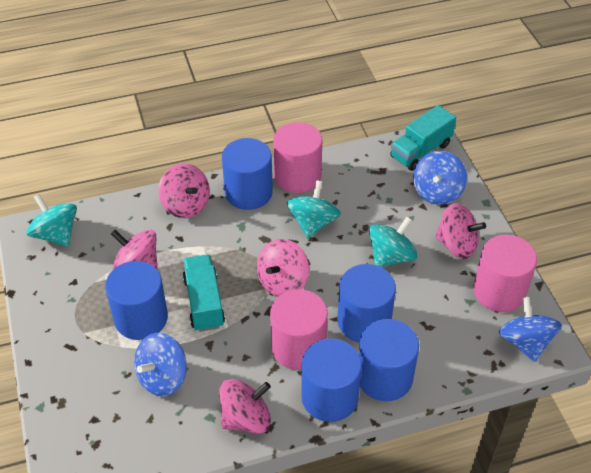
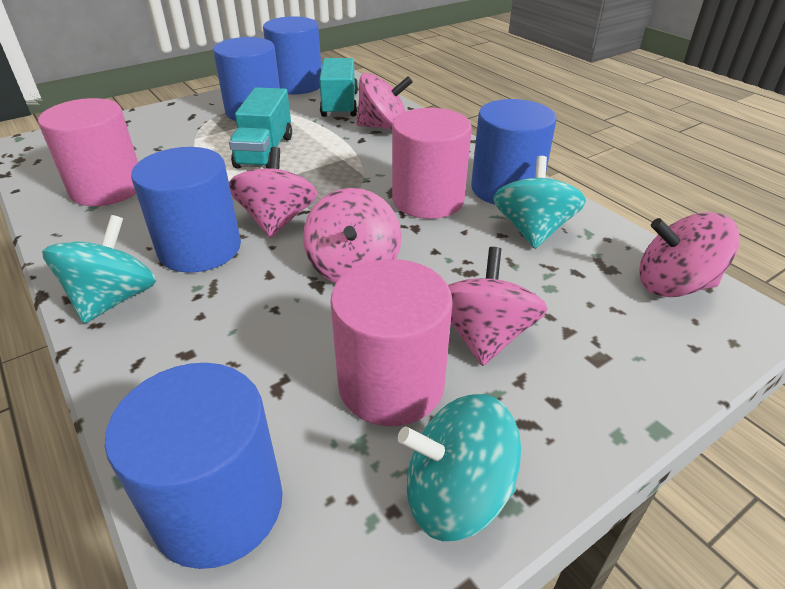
blue spinning top: 3 -> 0

